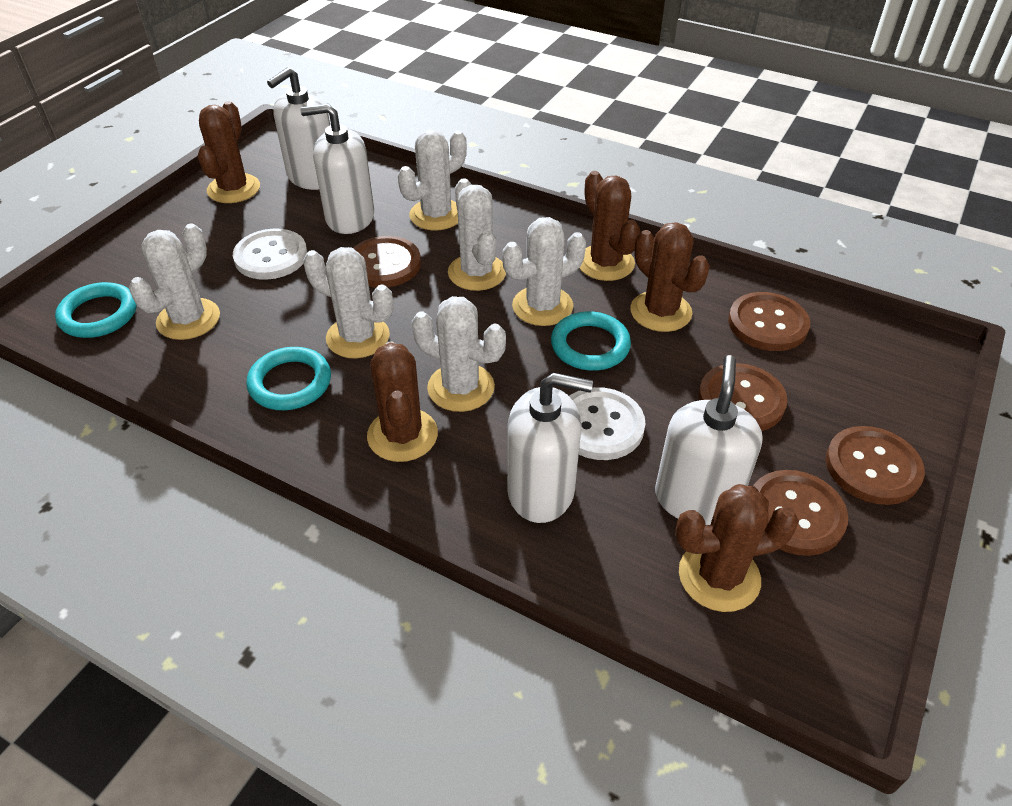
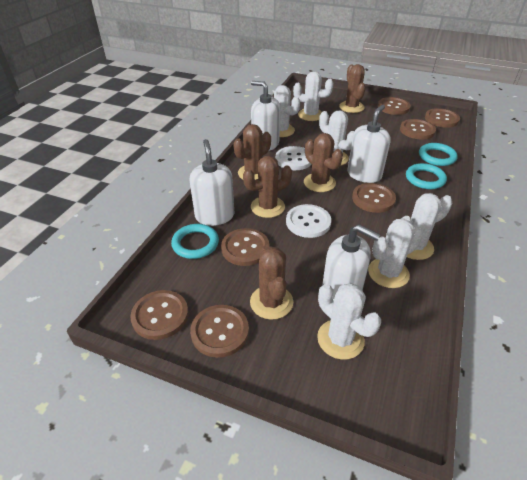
brown button: 5 -> 7

